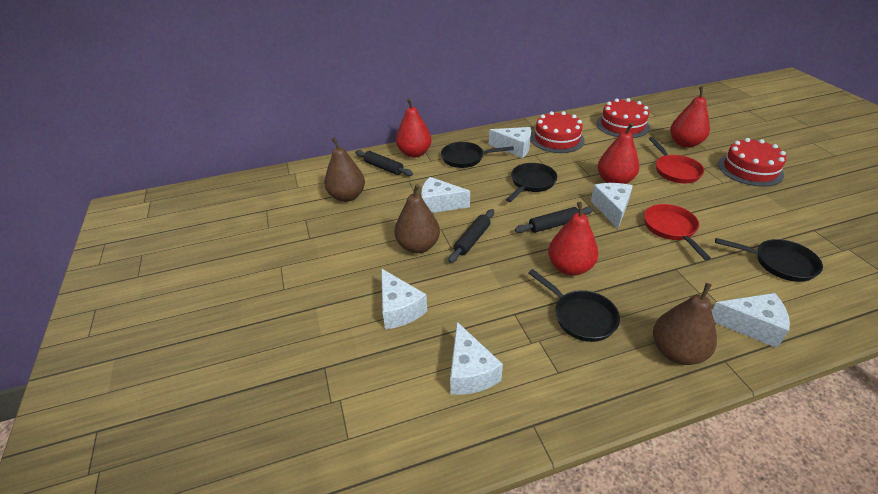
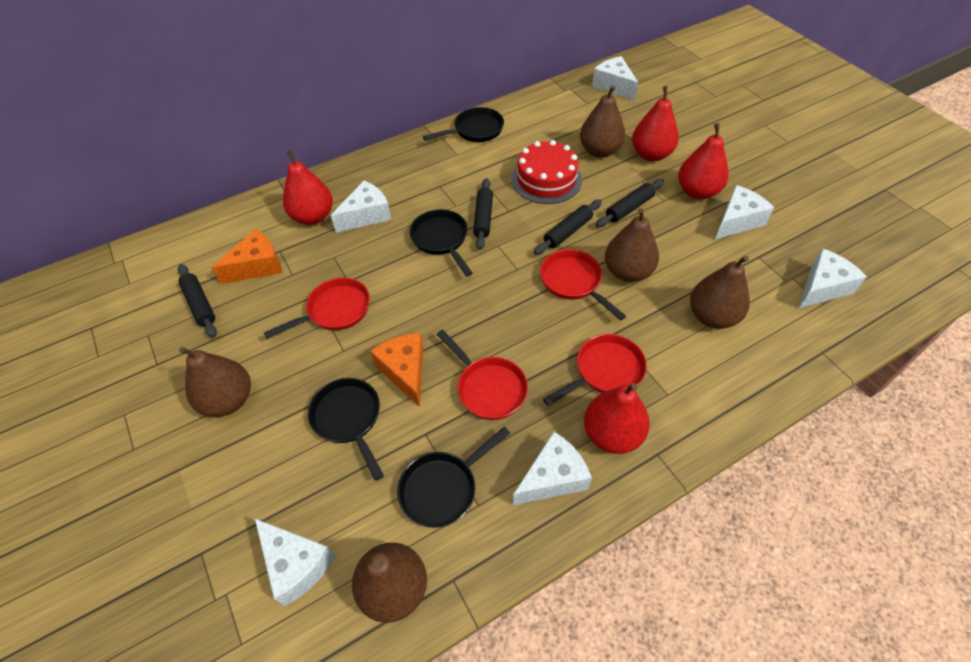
black rolling pin: 3 -> 4
brown pear: 3 -> 5
orange cheese: 0 -> 2
red cake: 3 -> 1
red pan: 2 -> 4

